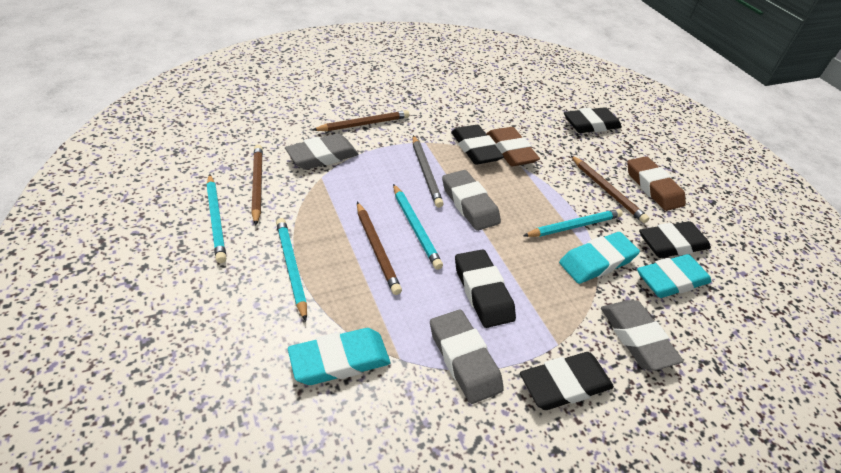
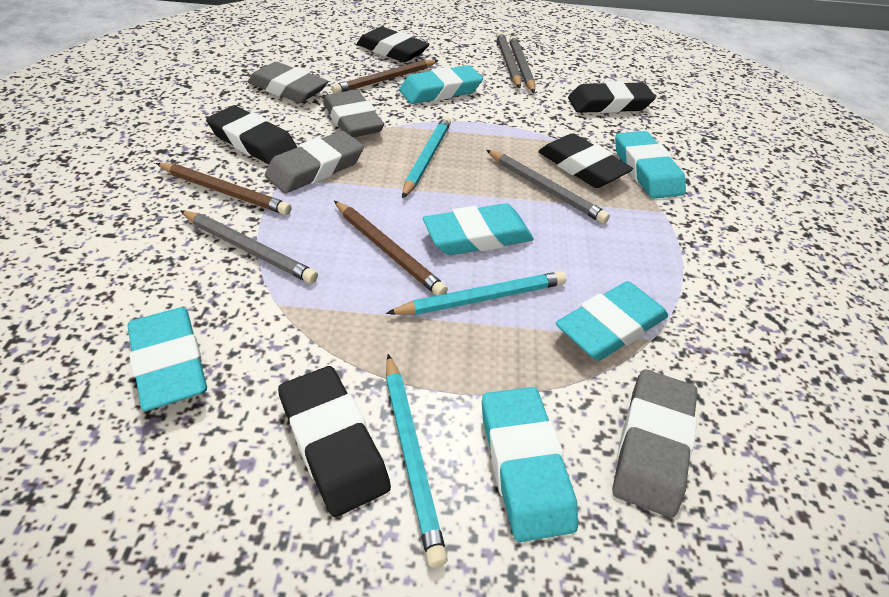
brown eraser: 2 -> 0
brown pencil: 4 -> 3
grey pencil: 1 -> 4
turquoise eraser: 3 -> 6
turquoise pencil: 4 -> 3

